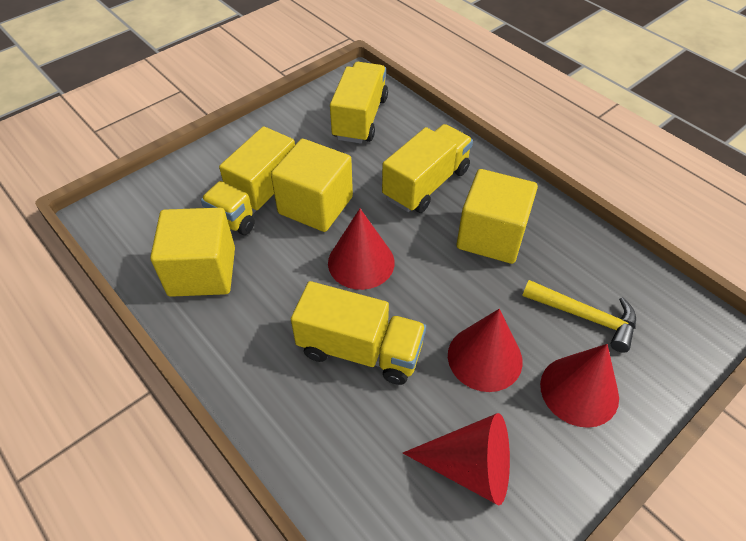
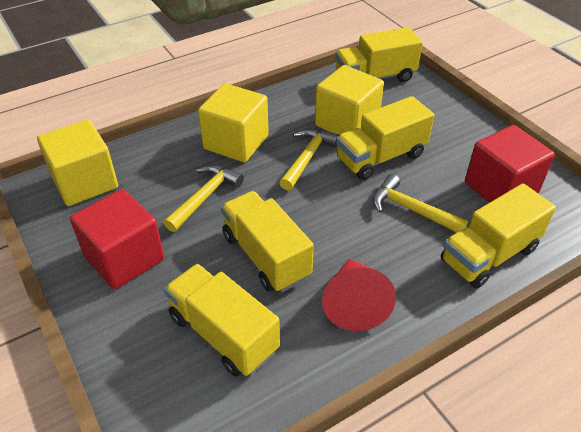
red cone: 4 -> 1
red cube: 0 -> 2
yellow hammer: 1 -> 3
yellow truck: 4 -> 5

